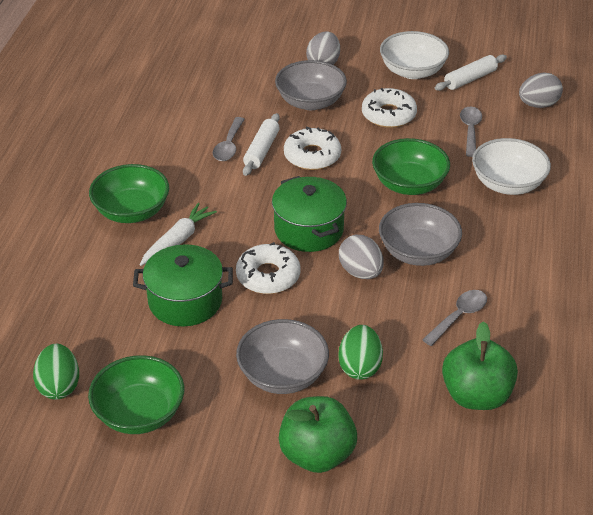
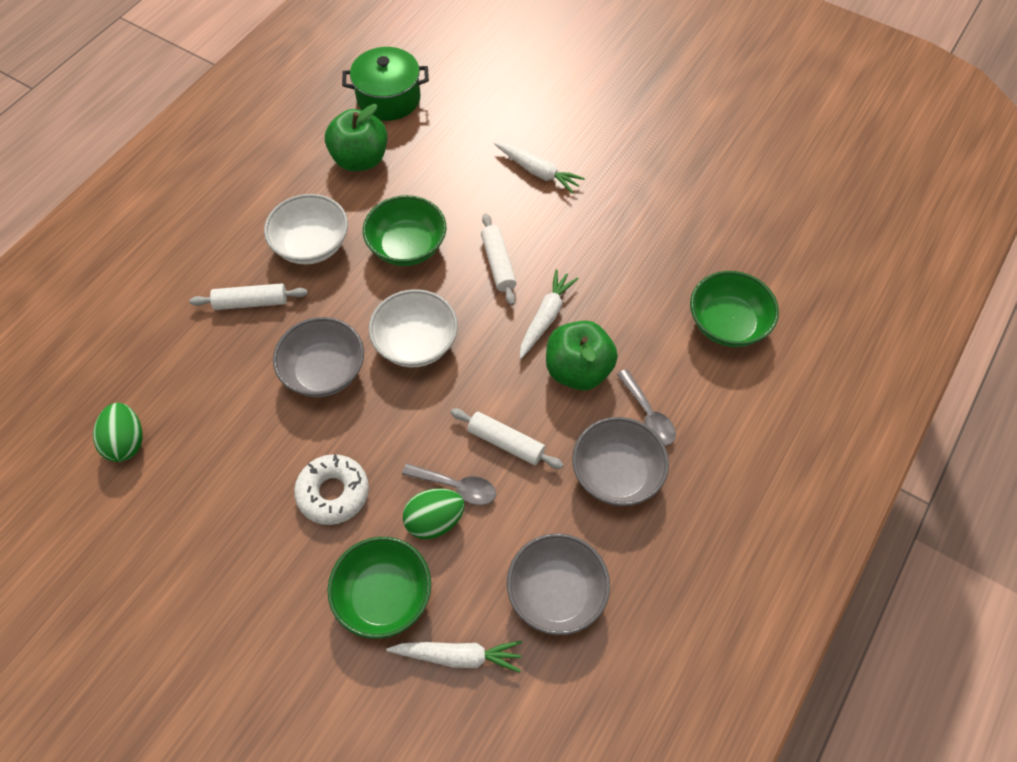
green pot: 2 -> 1
grey egg: 3 -> 0
grey spoon: 3 -> 2
white carrot: 1 -> 3
white donut: 3 -> 1
white rolling pin: 2 -> 3

